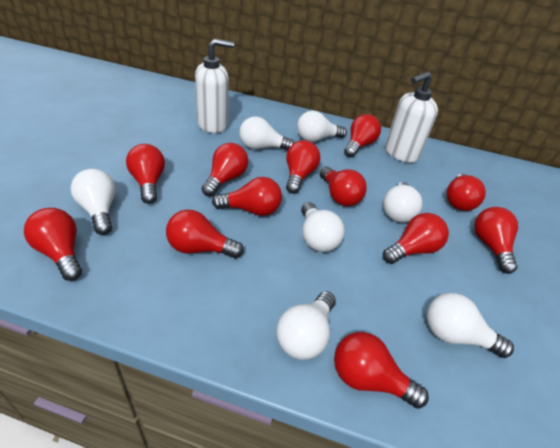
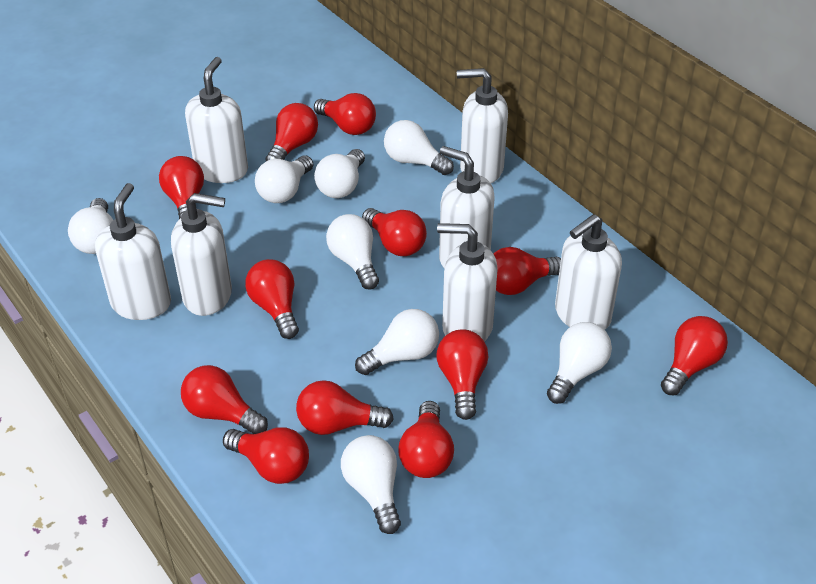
white light bulb: 7 -> 8
white soap dispenser: 2 -> 7

